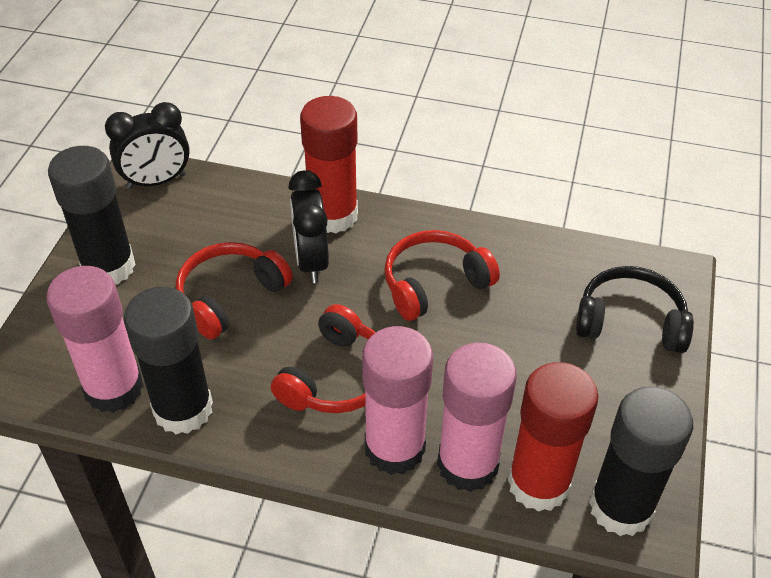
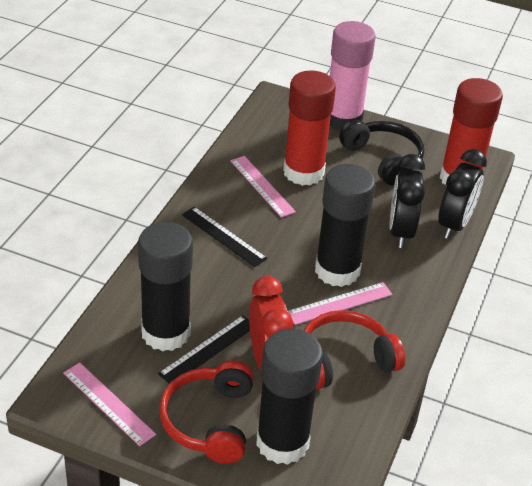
black ruler: 0 -> 2
pink glue stick: 3 -> 1
pink ruler: 0 -> 3
red clock: 0 -> 1
red headphones: 3 -> 2

